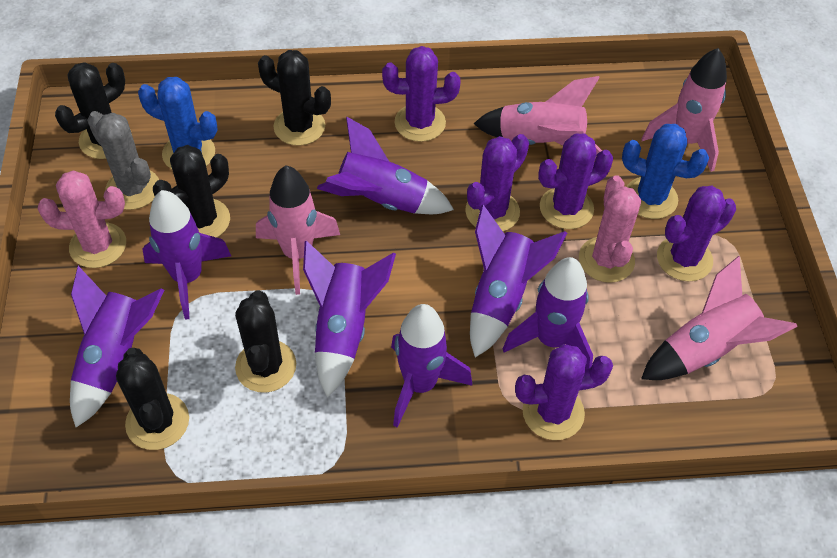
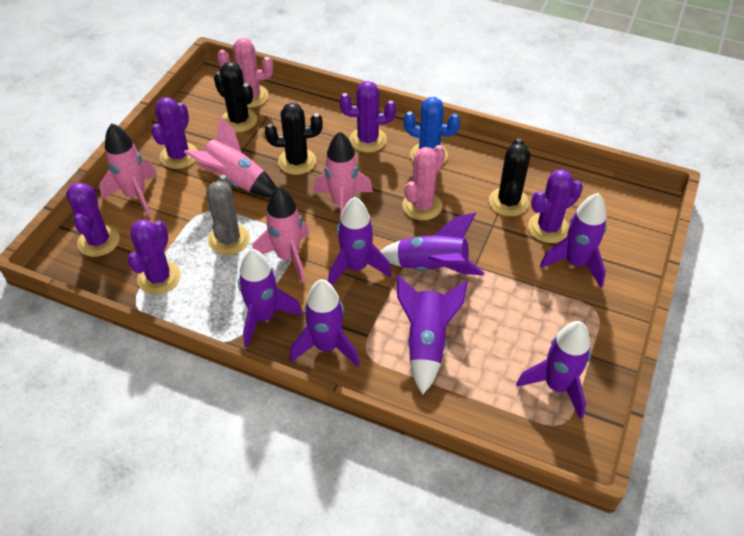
black cactus: 5 -> 3
blue cactus: 2 -> 1

